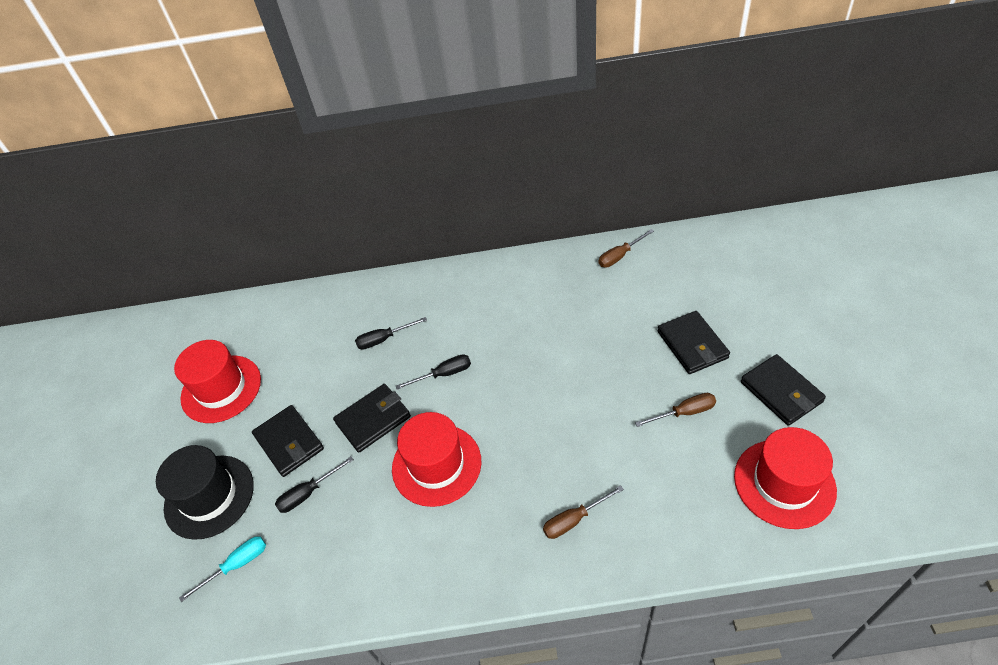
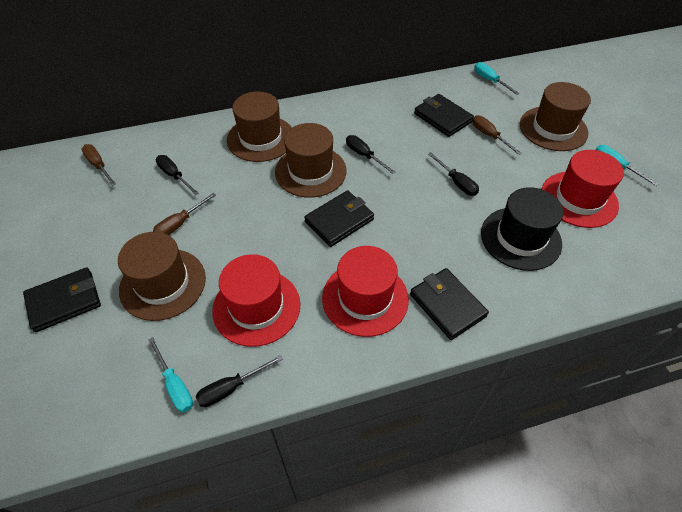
black screwdriver: 3 -> 4
brown hat: 0 -> 4
turquoise screwdriver: 1 -> 3

